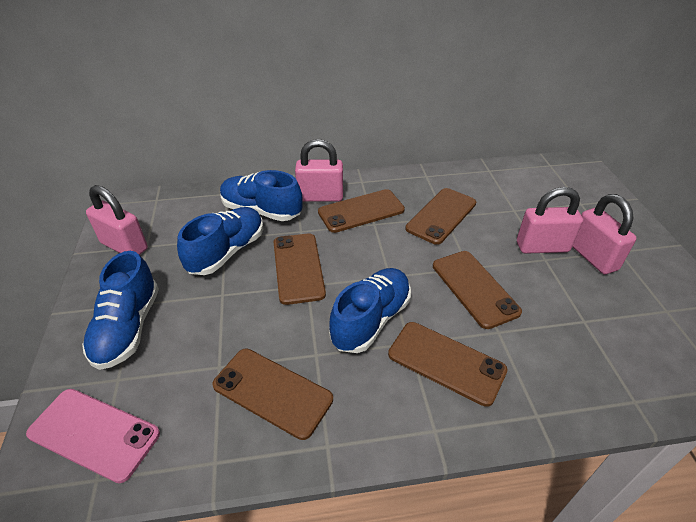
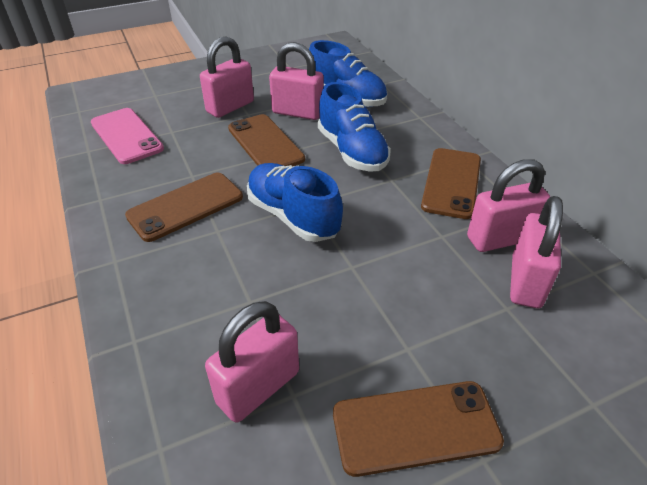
blue shoe: 4 -> 3
brown phone: 6 -> 4
pink padlock: 4 -> 5

